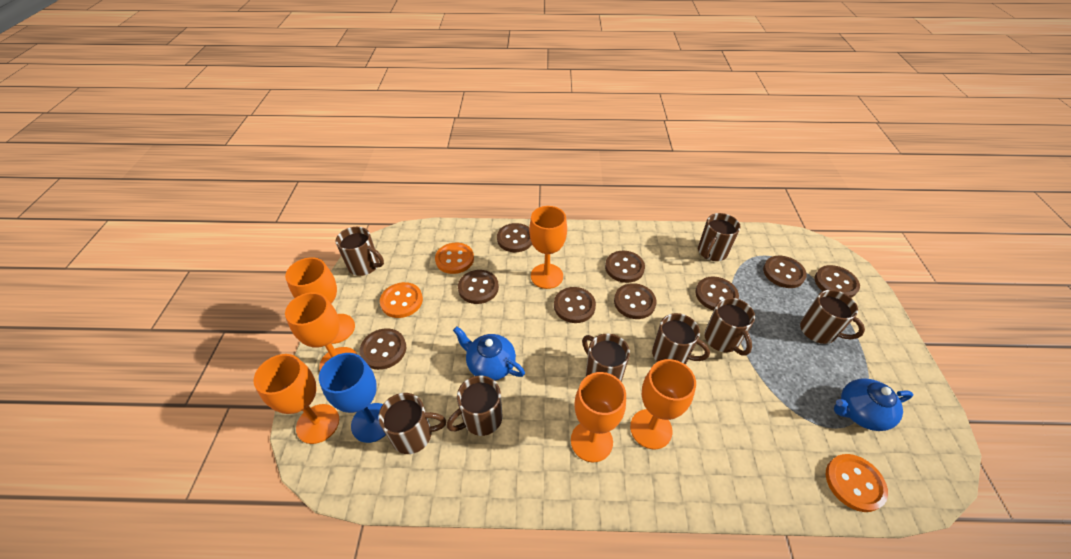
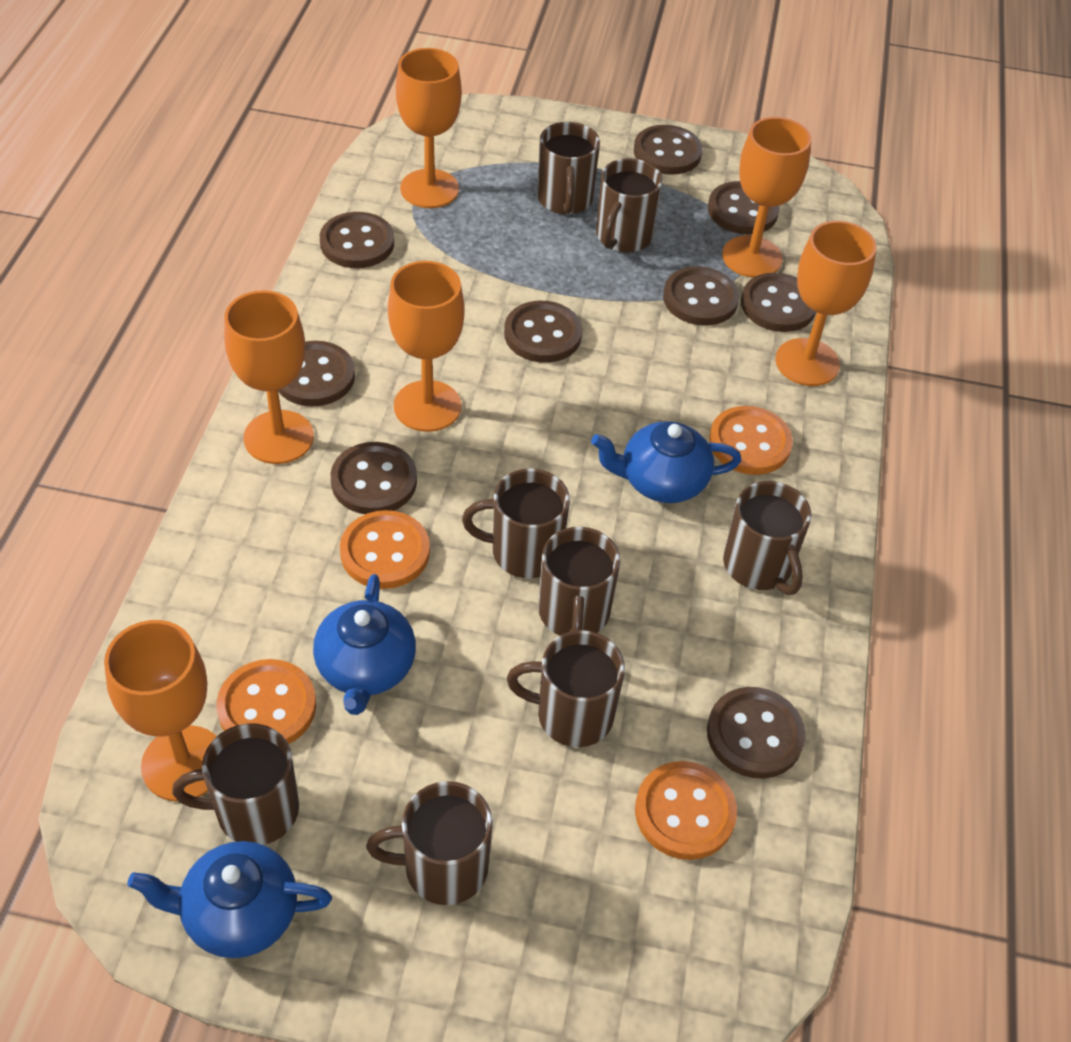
blue goblet: 1 -> 0
blue teapot: 2 -> 3
orange button: 3 -> 4

